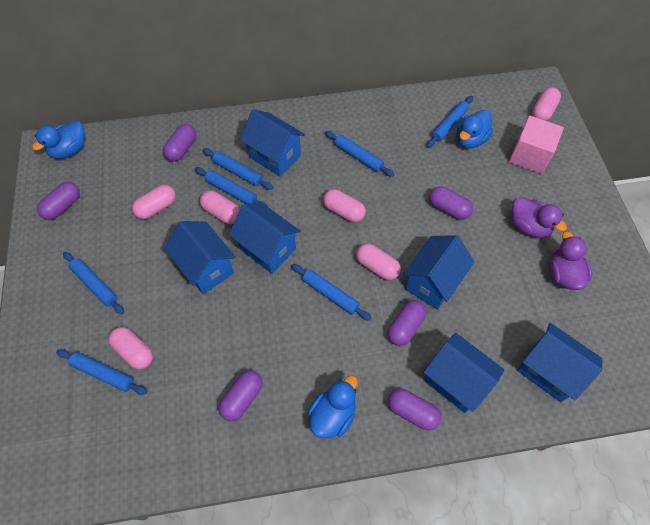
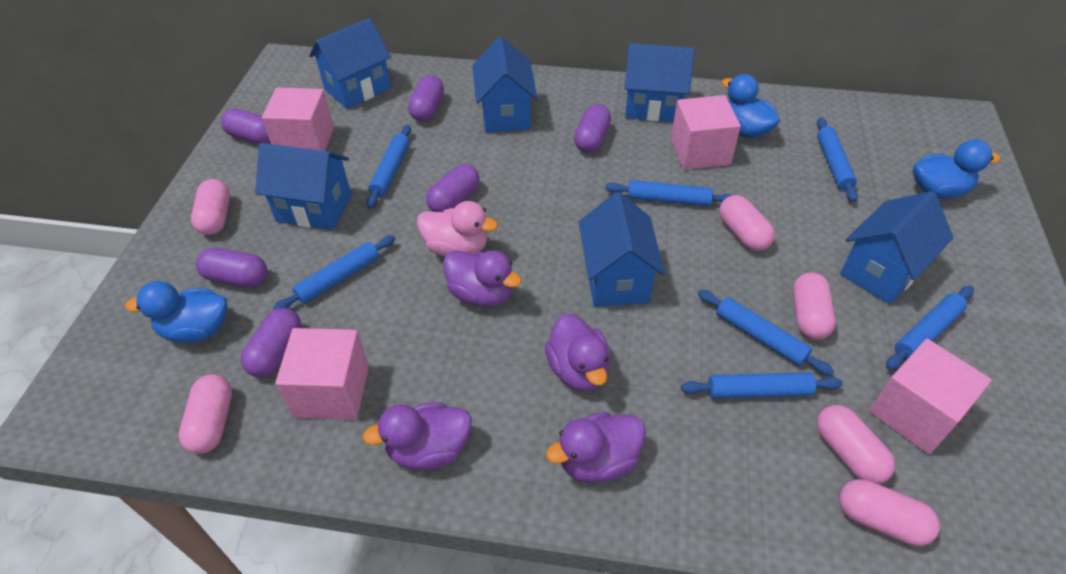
pink cube: 1 -> 4
pink duck: 0 -> 1
purple duck: 2 -> 4

